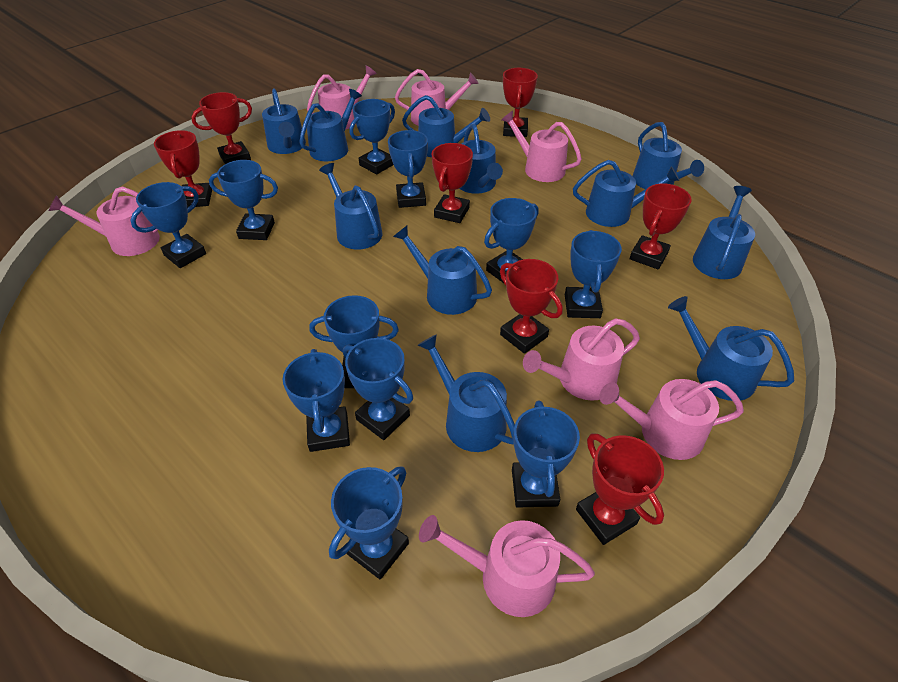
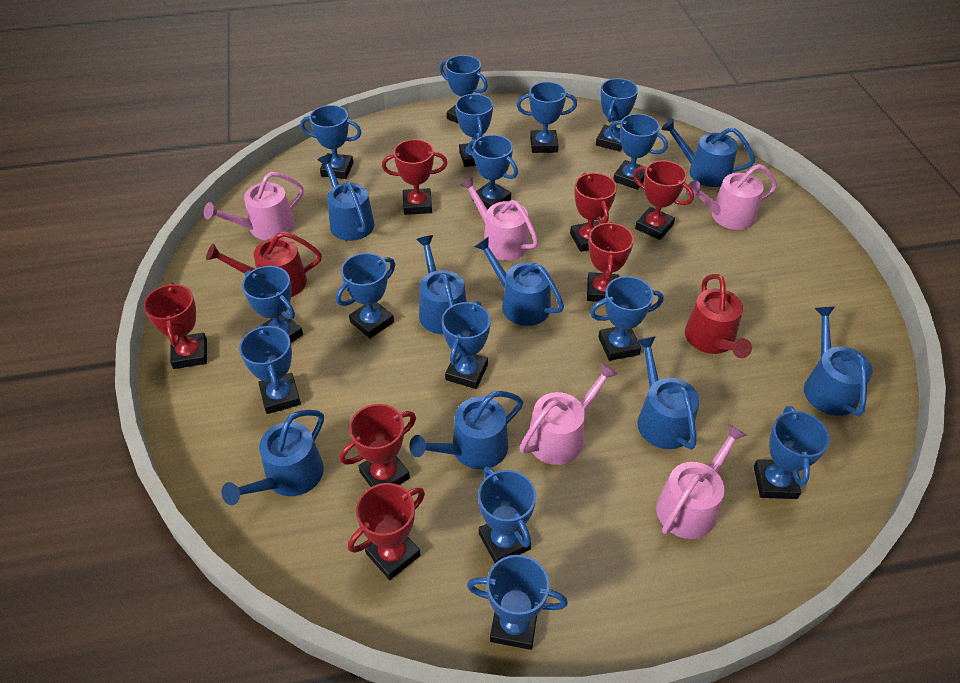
blue trophy: 11 -> 15
blue watering can: 11 -> 8
pink watering can: 7 -> 5
red watering can: 0 -> 2

